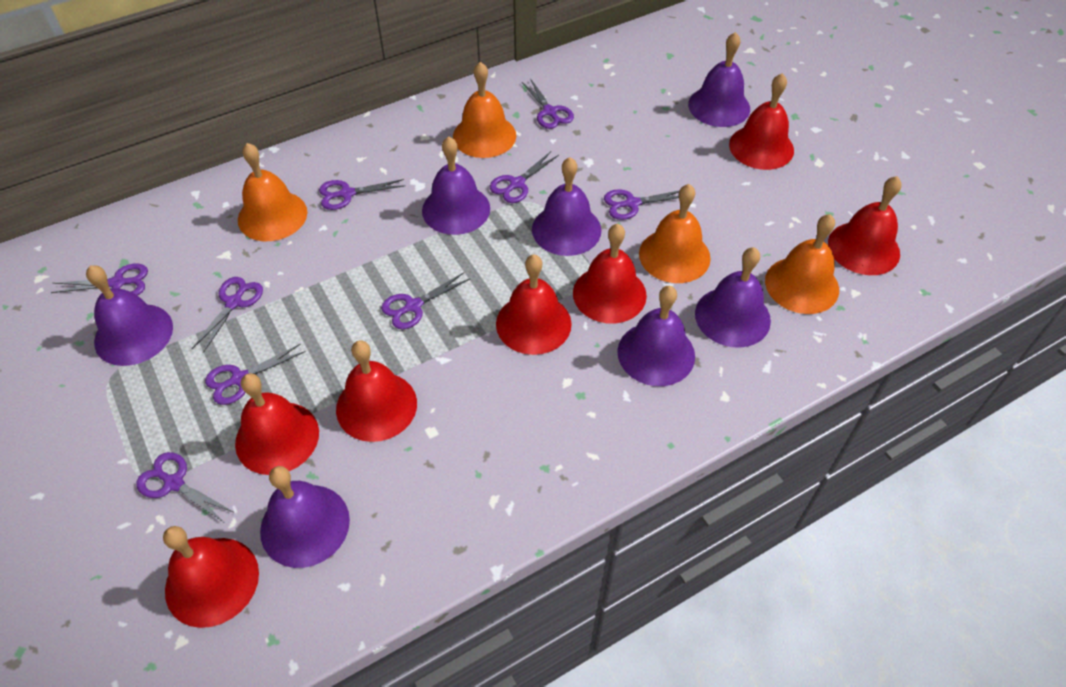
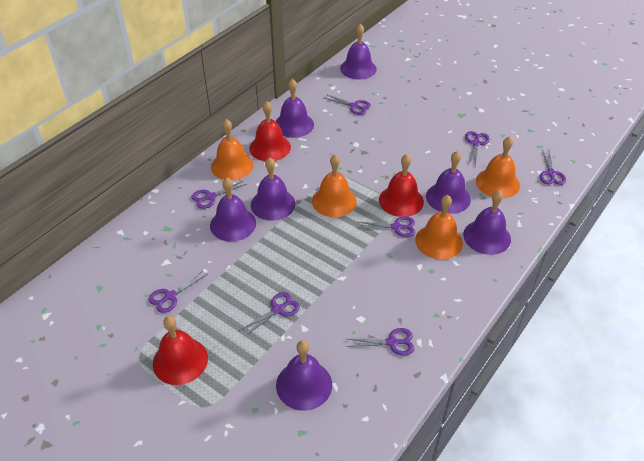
purple scissors: 9 -> 8
red bell: 7 -> 3

